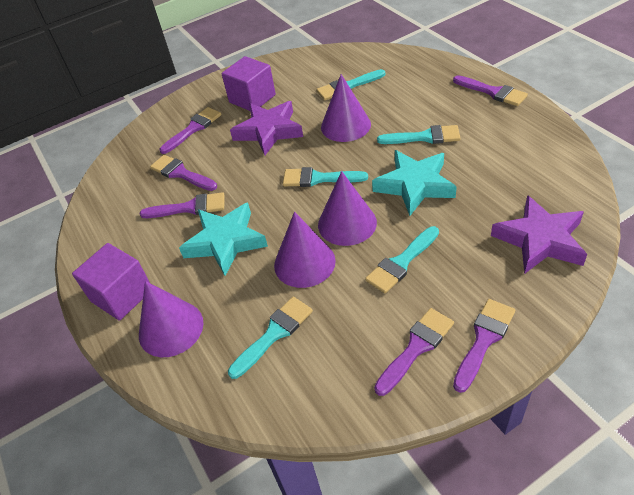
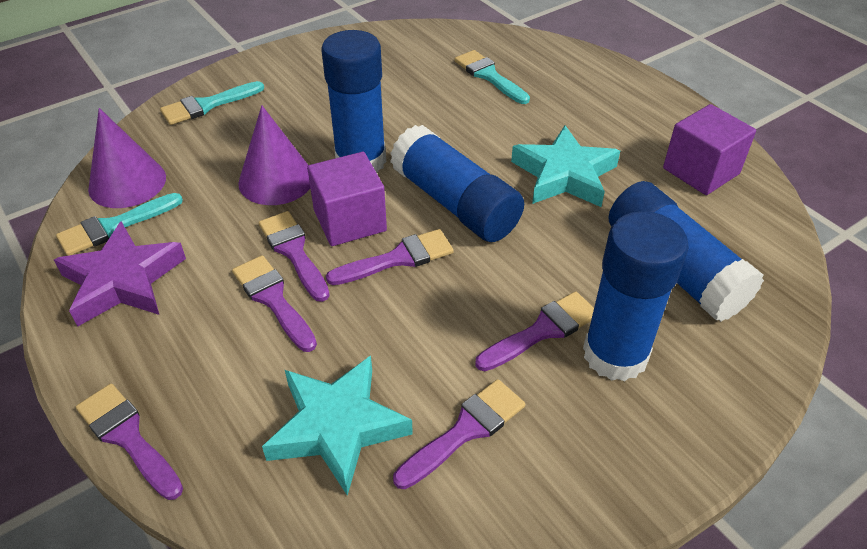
blue glue stick: 0 -> 4
purple cone: 4 -> 2
purple star: 2 -> 1
turquoise brush: 5 -> 3

